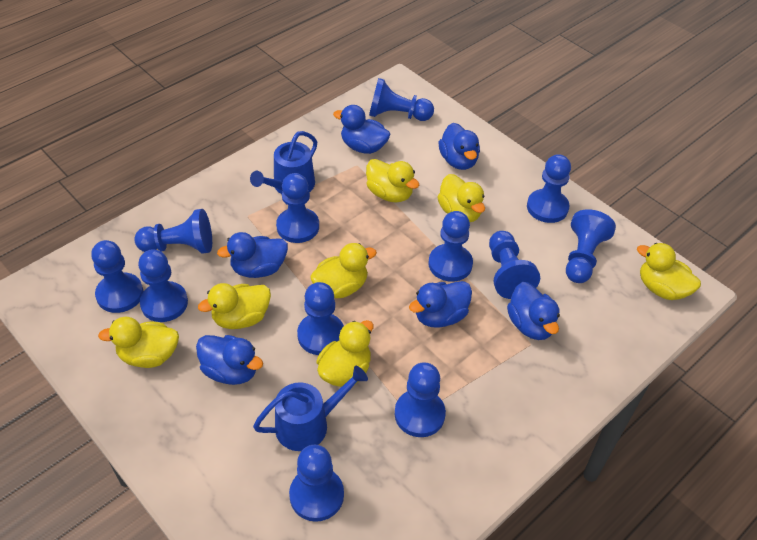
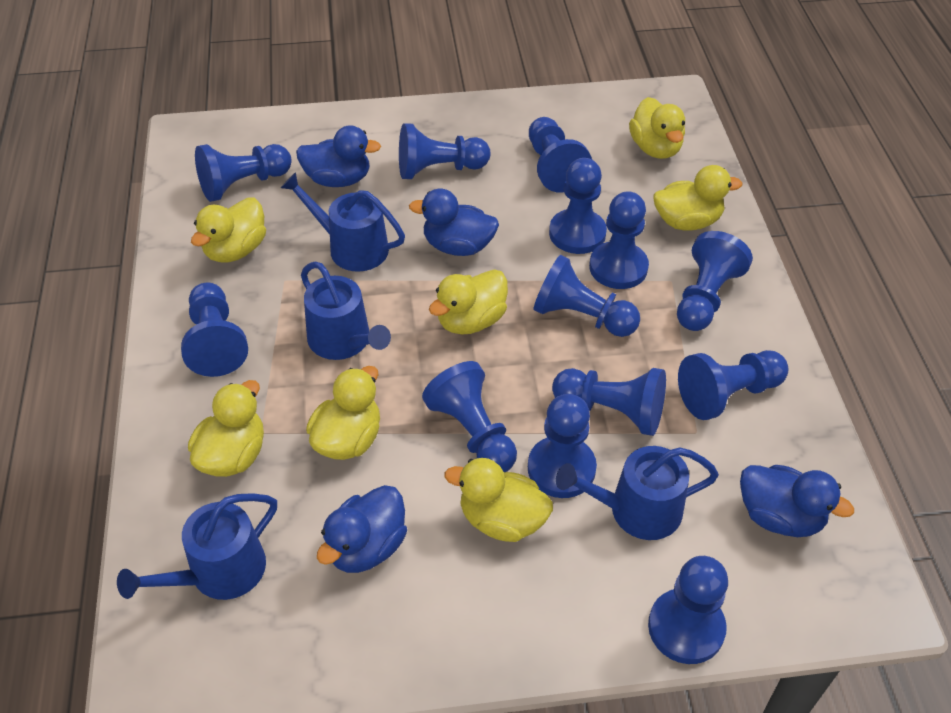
blue duck: 6 -> 4
blue pawn: 12 -> 13
blue watering can: 2 -> 4

